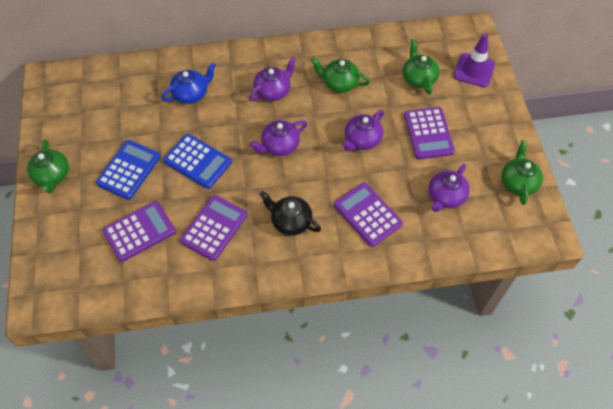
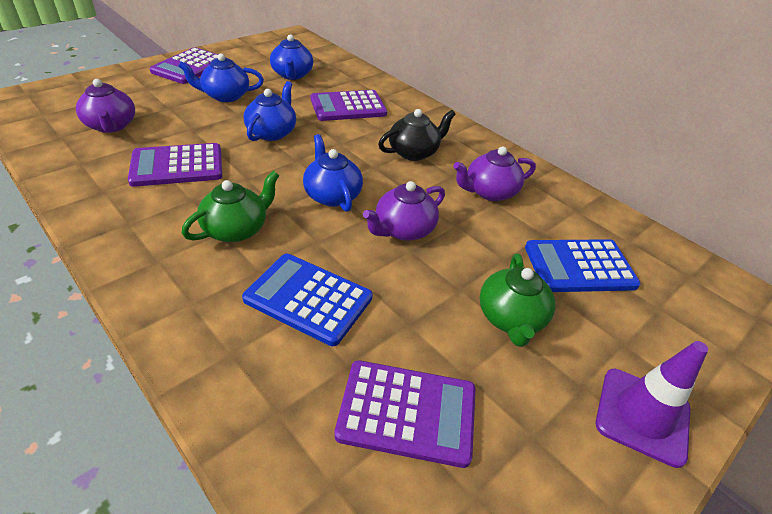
blue teapot: 1 -> 4
green teapot: 4 -> 2
purple teapot: 4 -> 3

